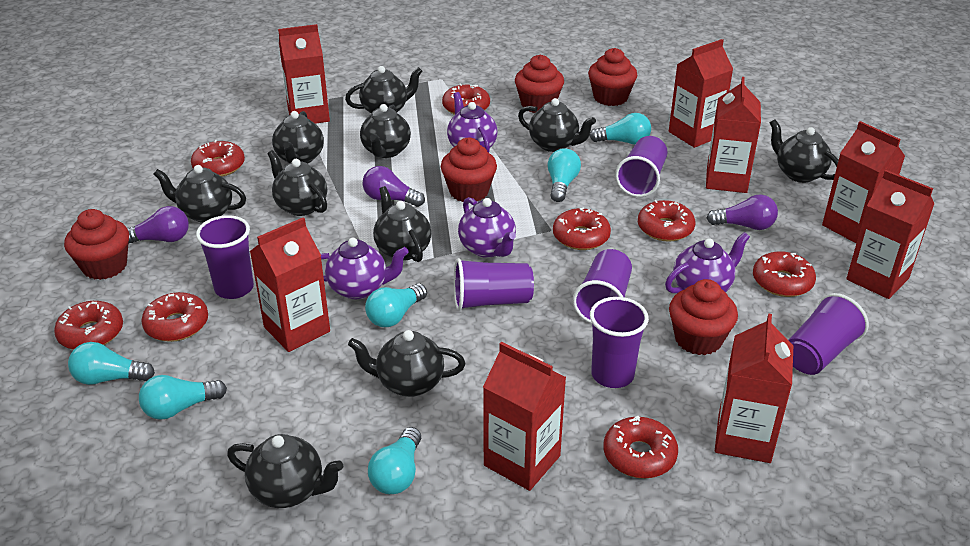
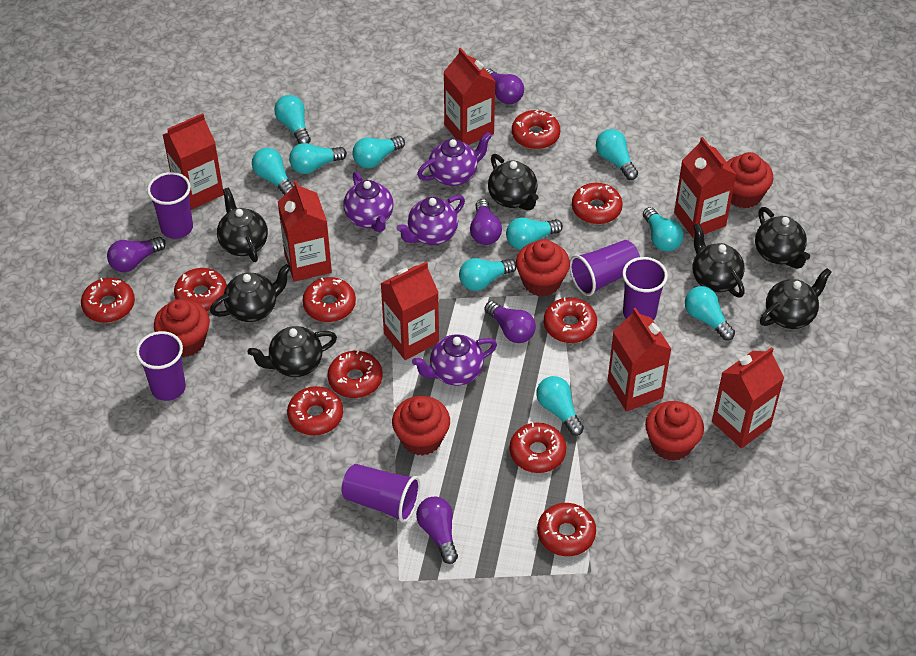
black teapot: 10 -> 7
purple cup: 6 -> 5
purple light bulb: 3 -> 5
red carton: 8 -> 7
red donut: 8 -> 10
turquoise light bulb: 6 -> 10

